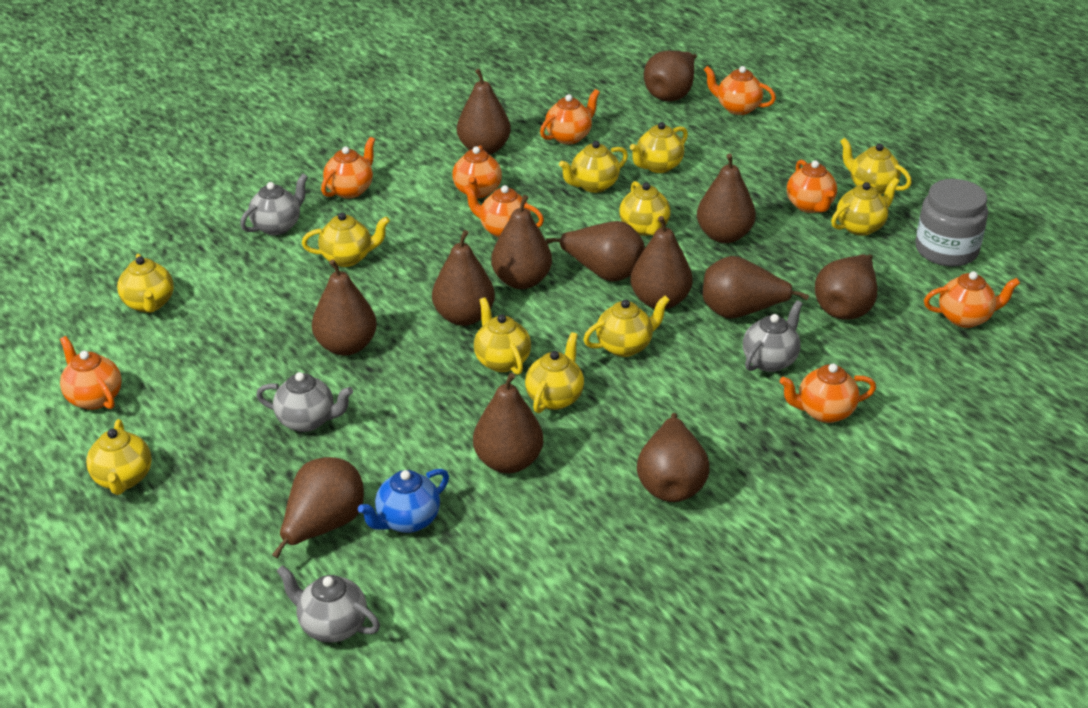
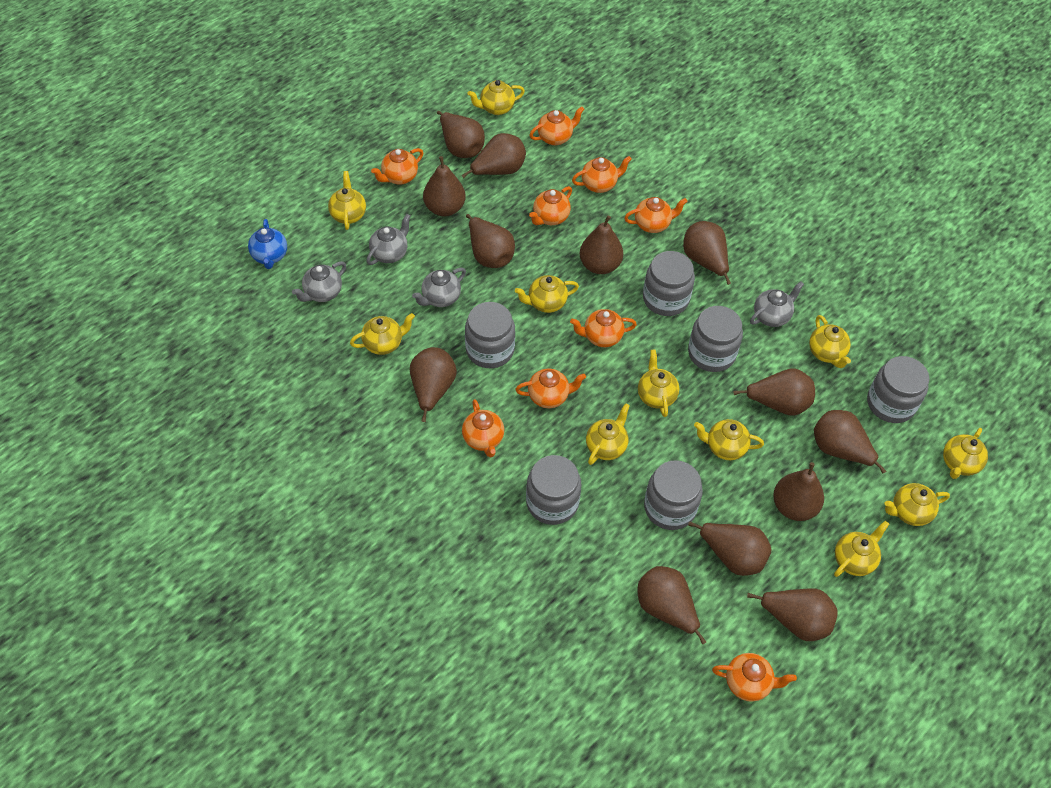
grey jar: 1 -> 6

